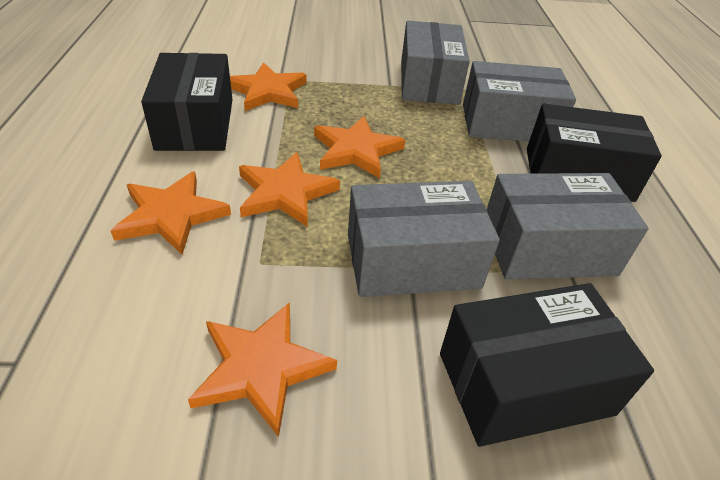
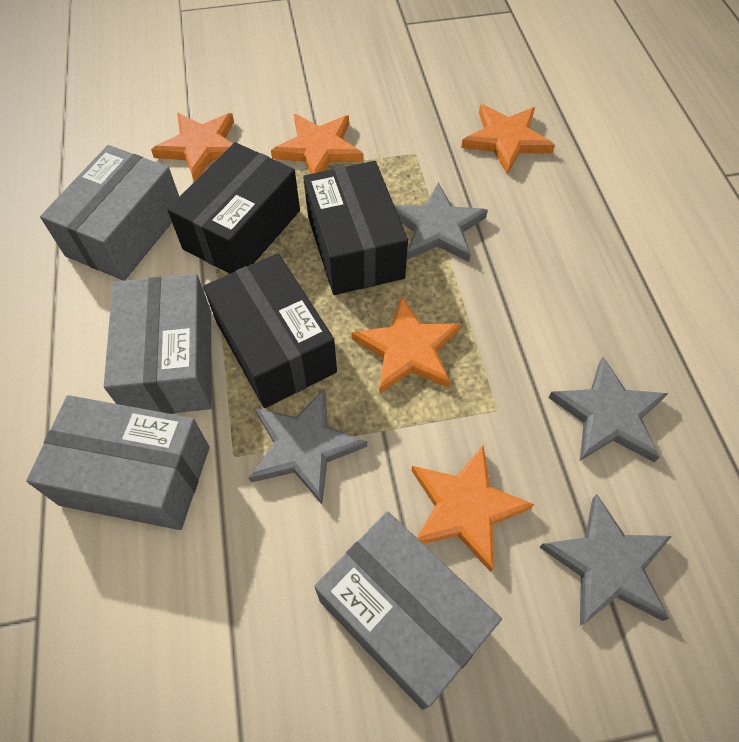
grey star: 0 -> 4

